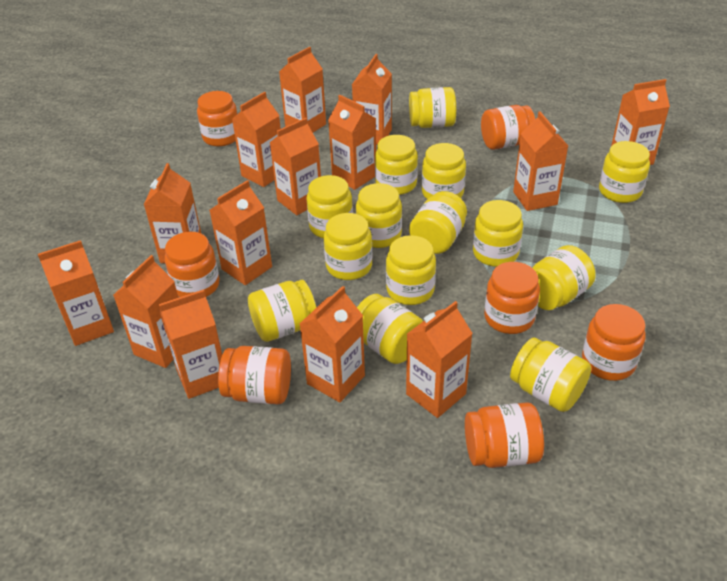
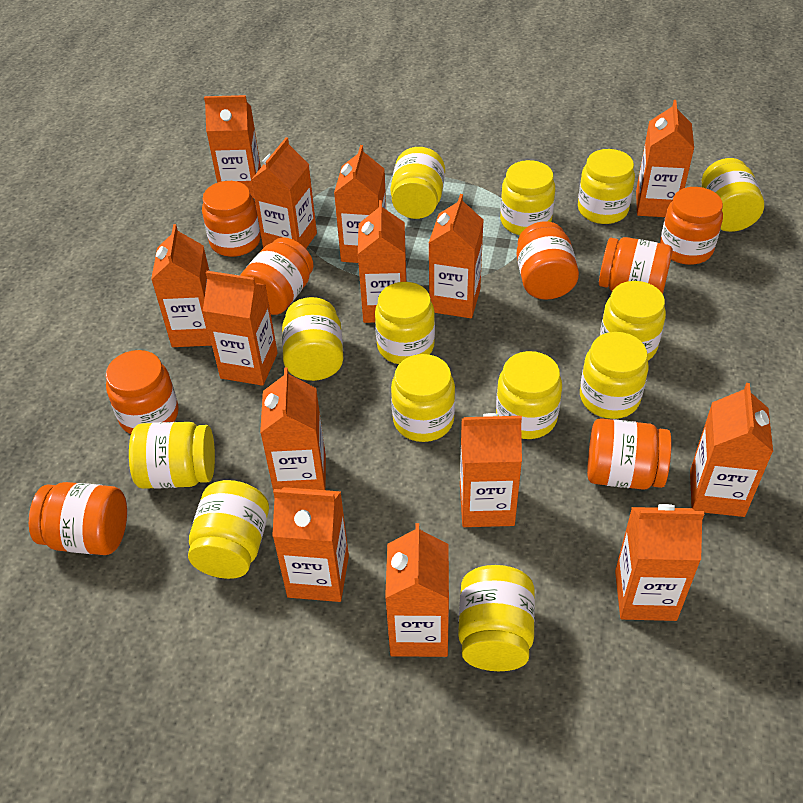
orange jar: 7 -> 8
yellow jar: 14 -> 13

